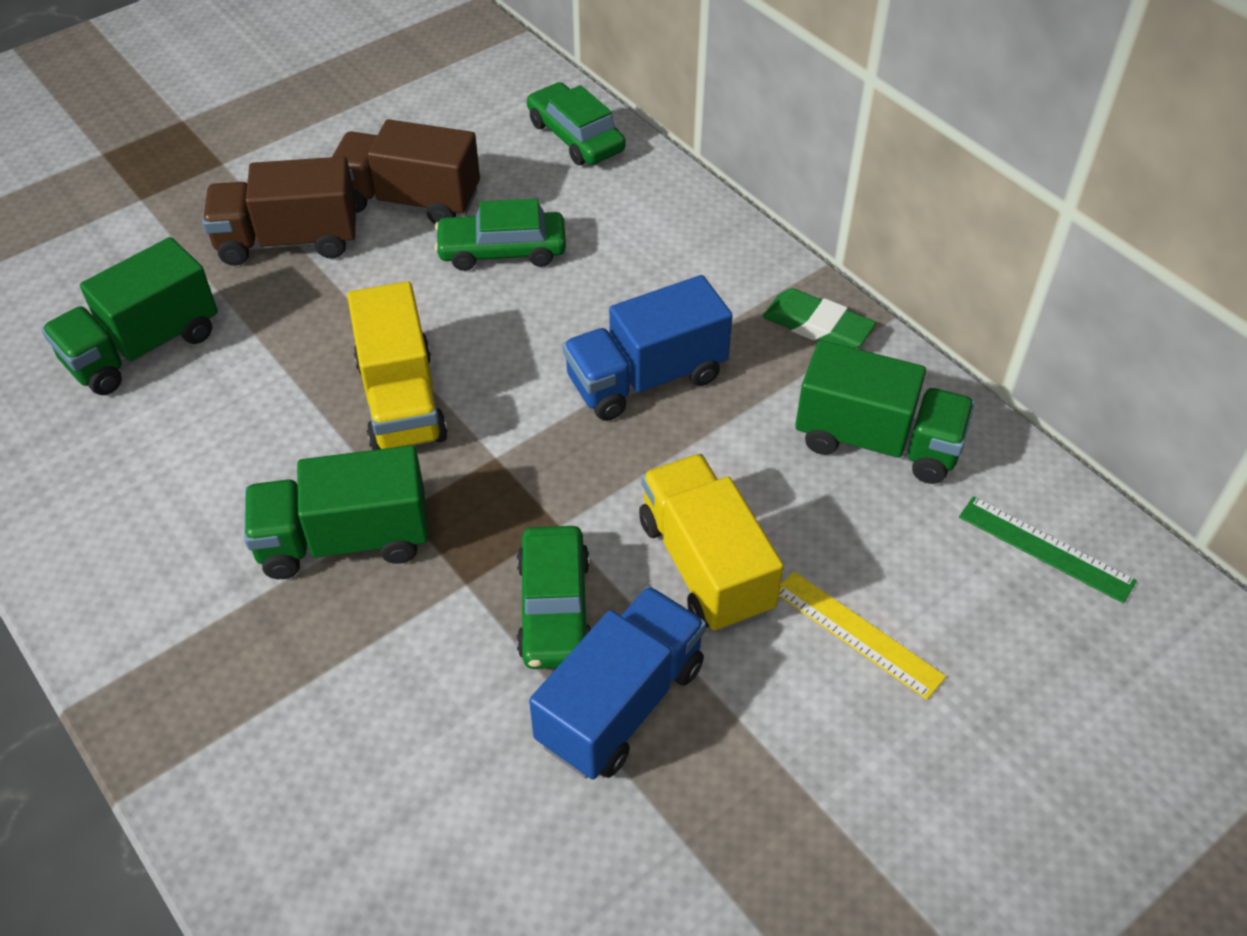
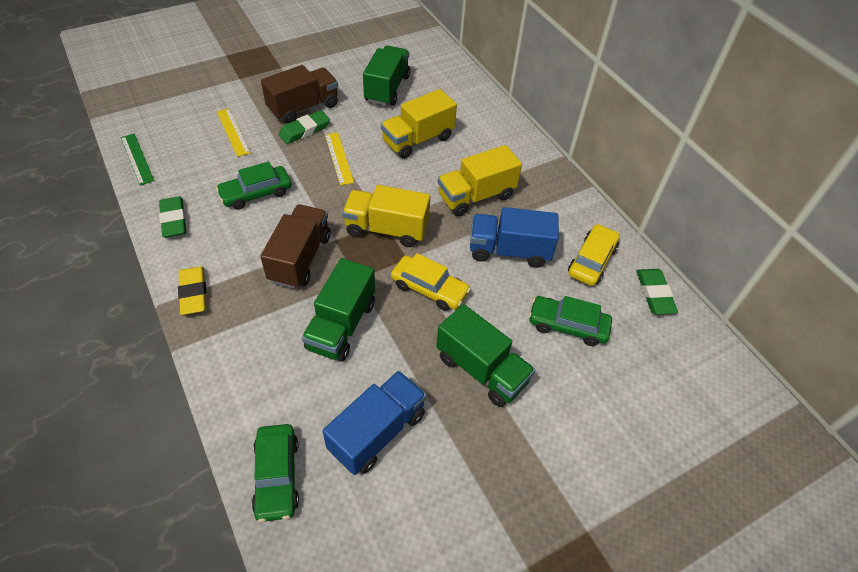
green eraser: 1 -> 3
yellow car: 0 -> 2
yellow eraser: 0 -> 1
yellow ruler: 1 -> 2
yellow truck: 2 -> 3

